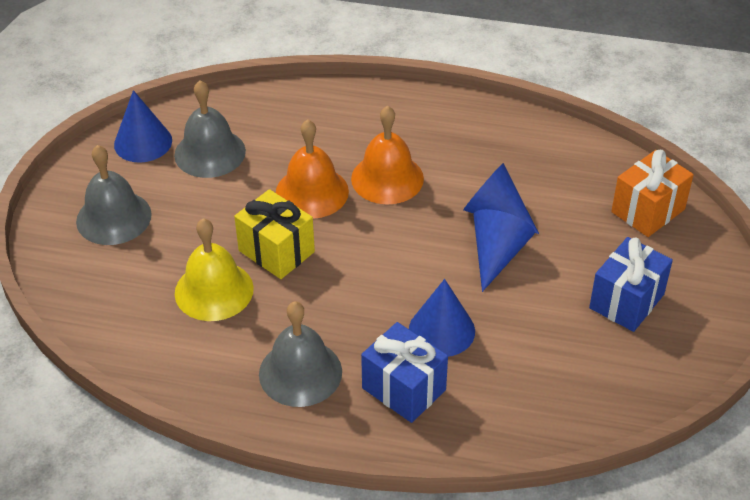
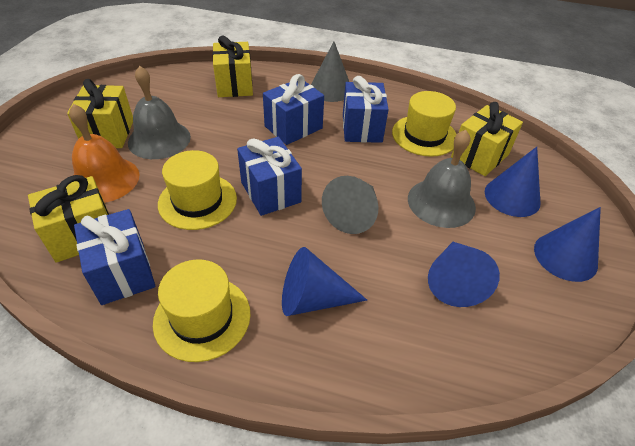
blue gift: 2 -> 4
grey bell: 3 -> 2
grey cone: 0 -> 2
orange bell: 2 -> 1
orange gift: 1 -> 0
yellow bell: 1 -> 0
yellow gift: 1 -> 4
yellow hat: 0 -> 3

